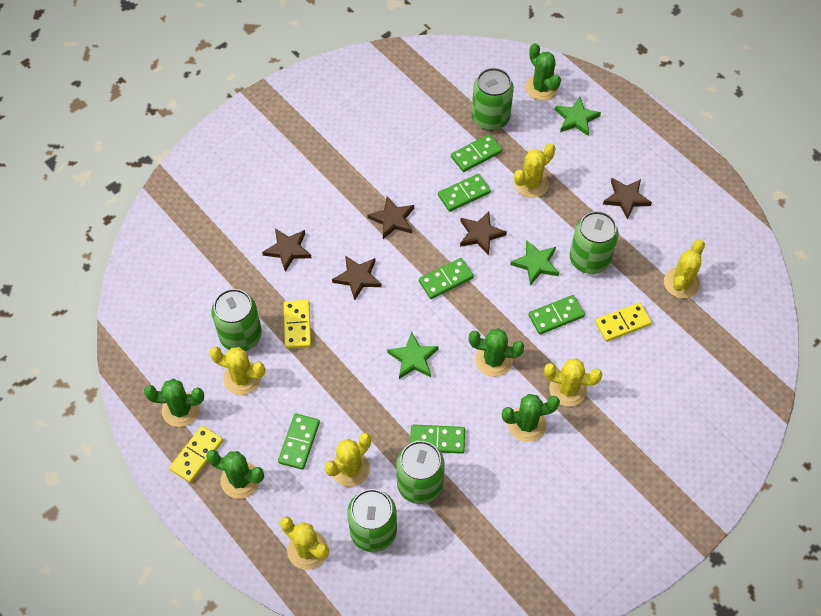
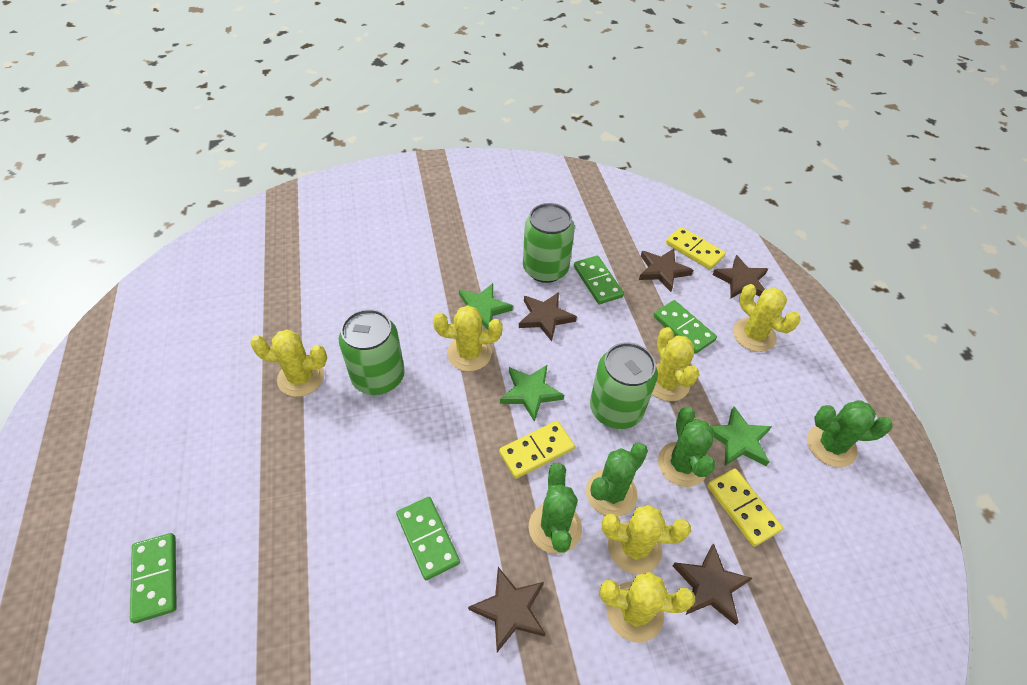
green cactus: 5 -> 4
green can: 5 -> 3
green domino: 6 -> 4

